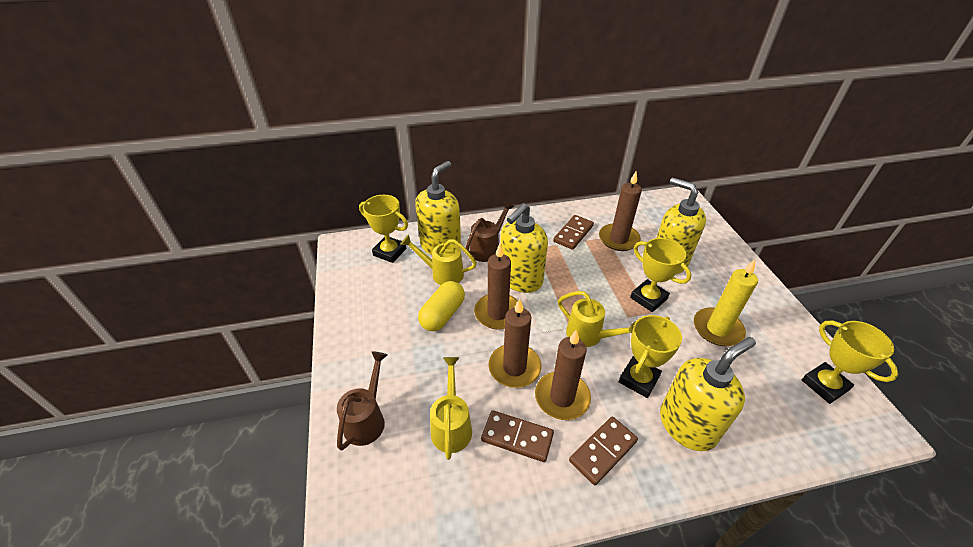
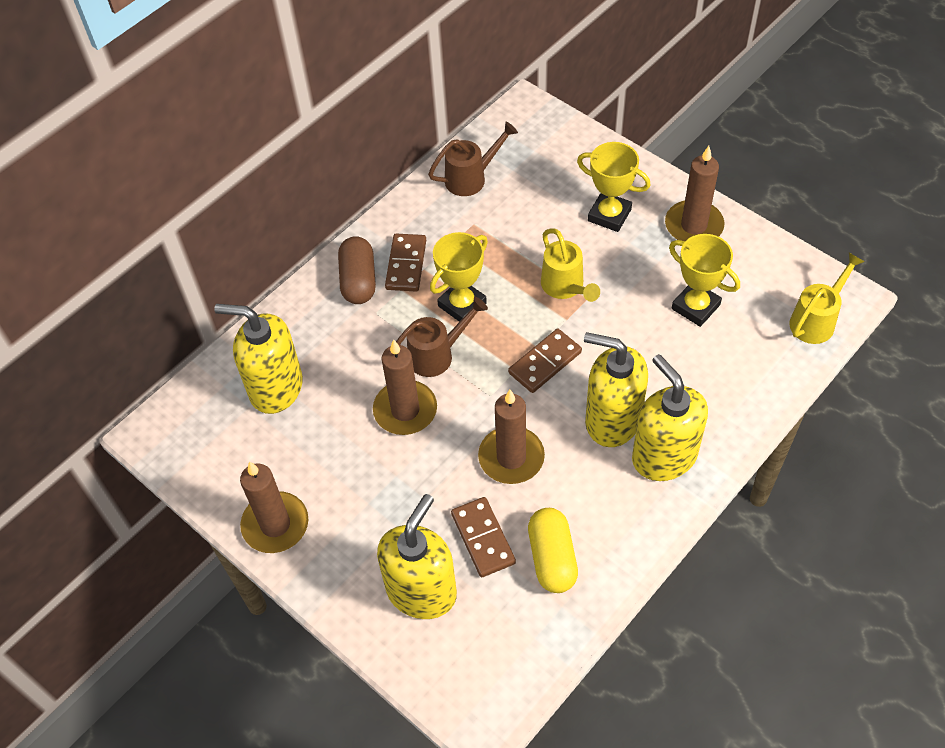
brown capsule: 0 -> 1
yellow candle: 1 -> 0
yellow trophy: 4 -> 3
yellow watering can: 3 -> 2

